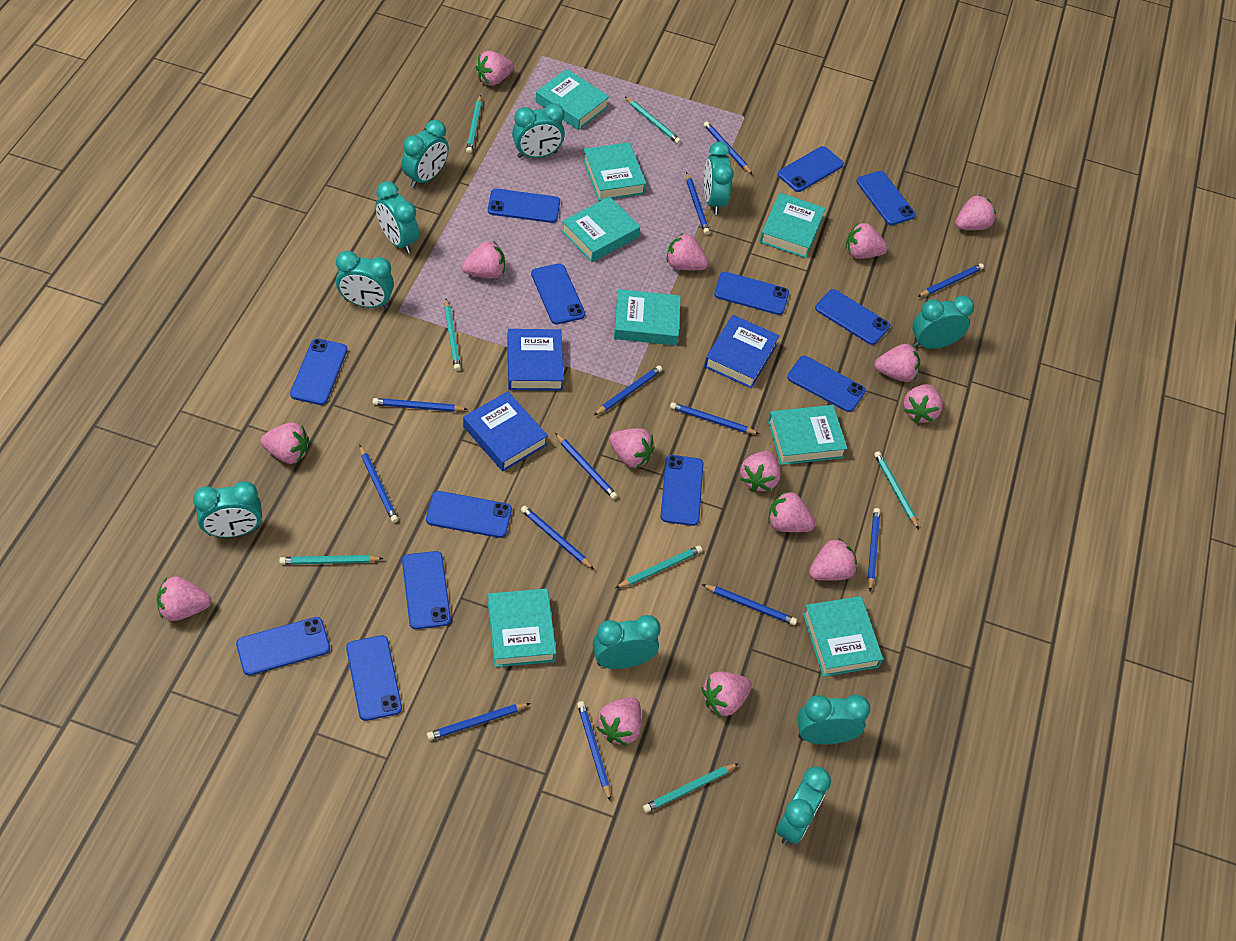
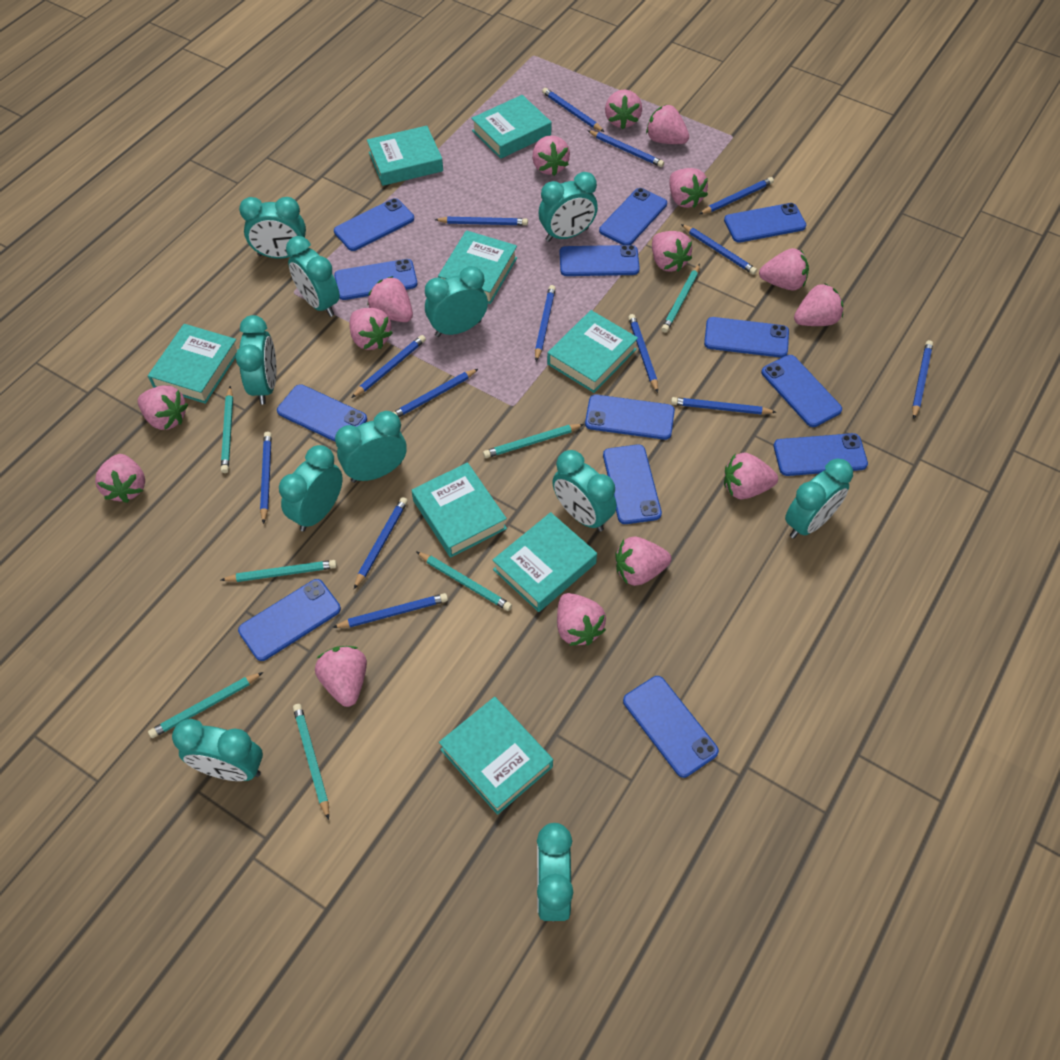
blue book: 3 -> 0
blue pencil: 13 -> 14
turquoise clock: 10 -> 11

